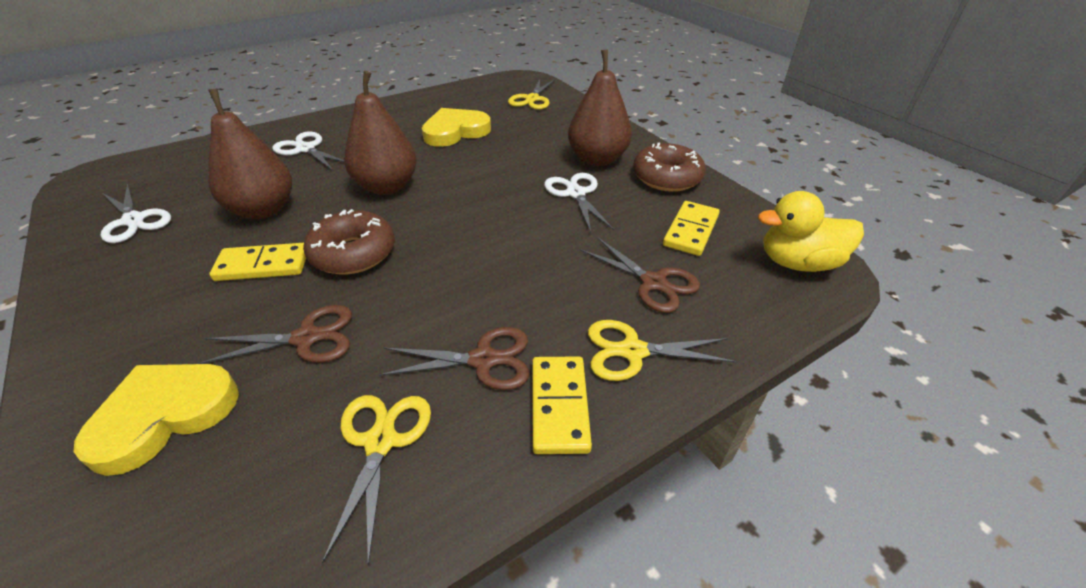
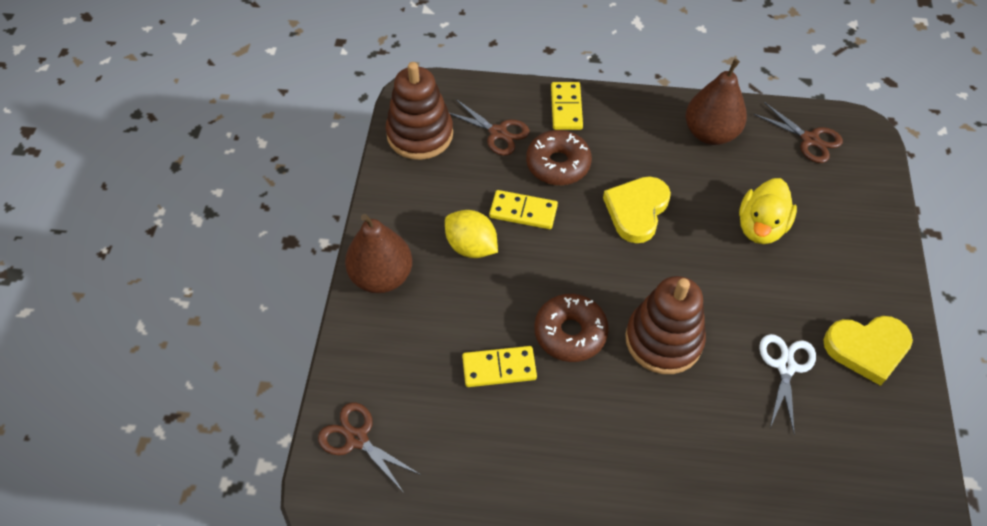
brown pear: 3 -> 2
brown stacking toy: 0 -> 2
white scissors: 3 -> 1
yellow lemon: 0 -> 1
yellow scissors: 3 -> 0

